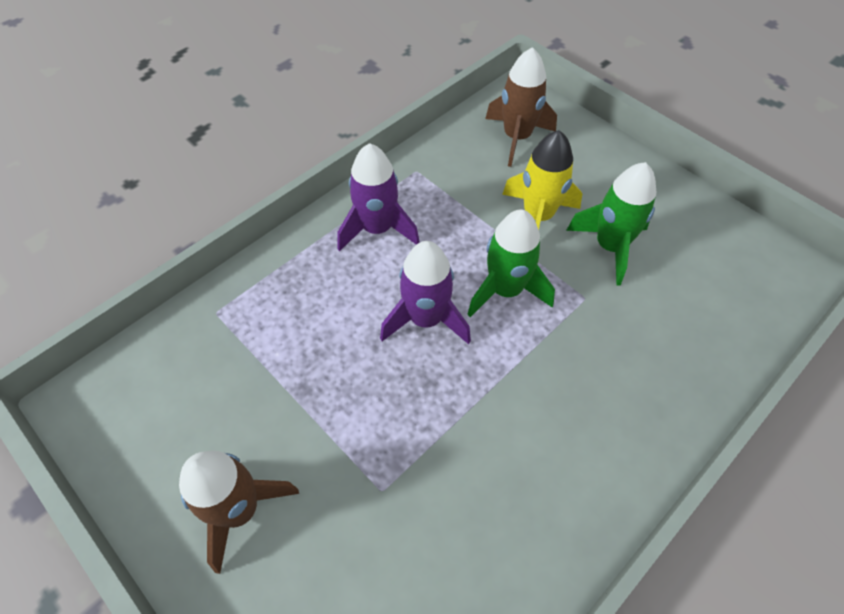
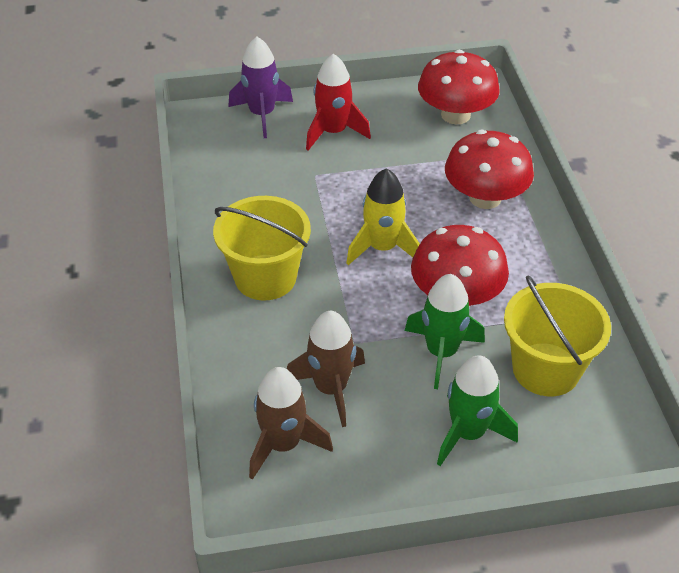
purple rocket: 2 -> 1
red mushroom: 0 -> 3
red rocket: 0 -> 1
yellow bucket: 0 -> 2

